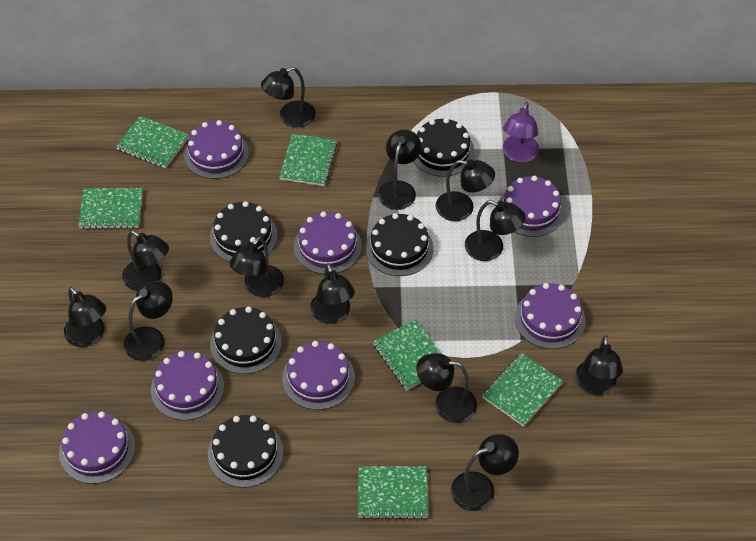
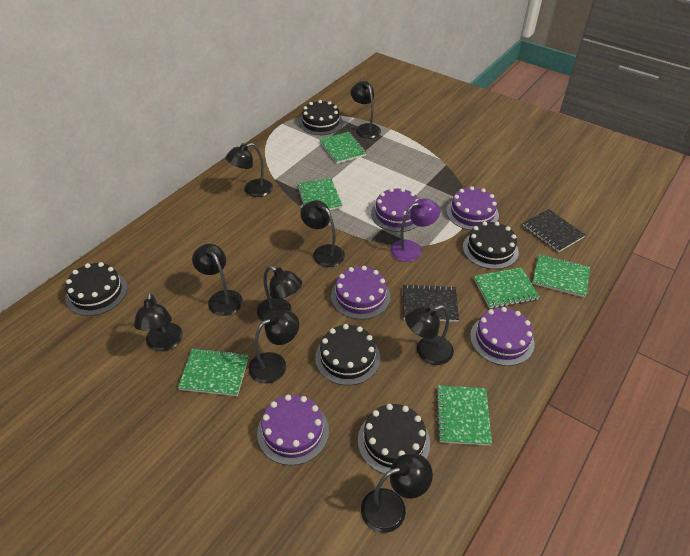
black lamp: 12 -> 9
black notebook: 0 -> 2
purple cake: 7 -> 5

